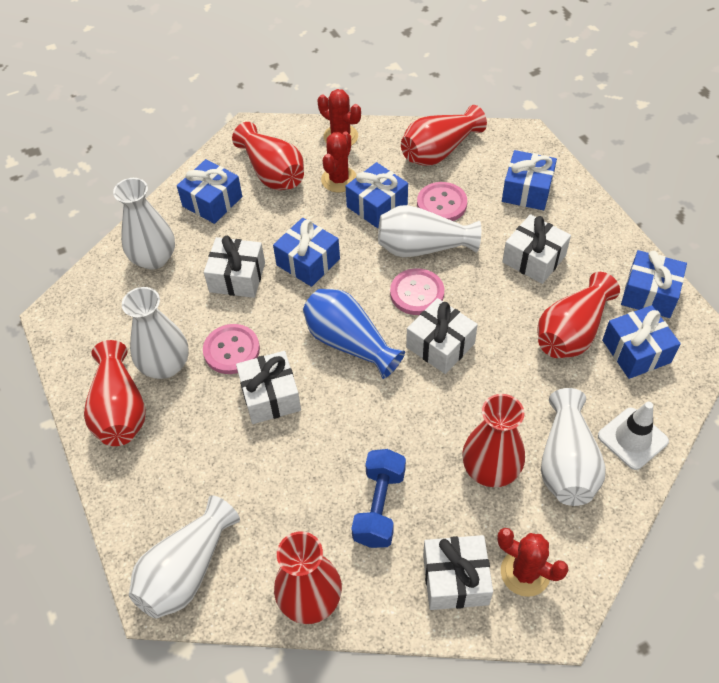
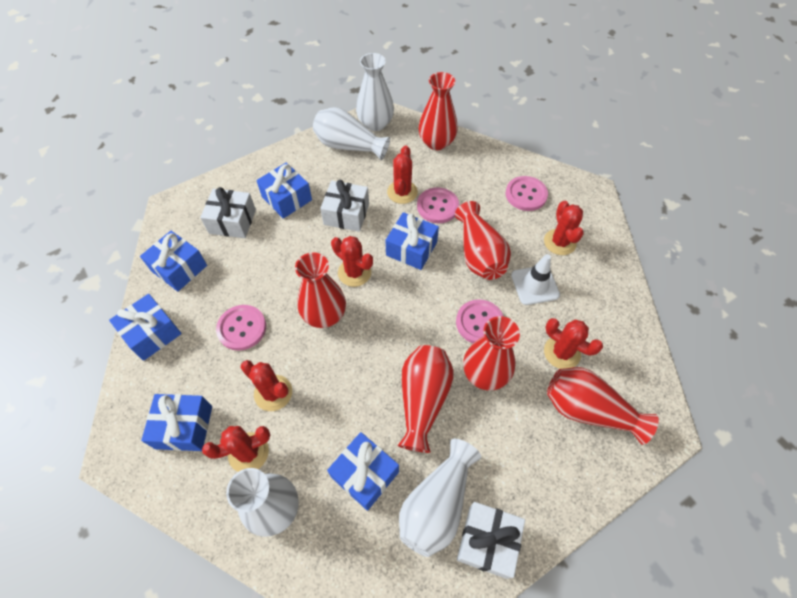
blue dumbbell: 1 -> 0
blue vase: 1 -> 0
pink button: 3 -> 4
red cactus: 3 -> 6
white gift: 5 -> 3
white vase: 5 -> 4

